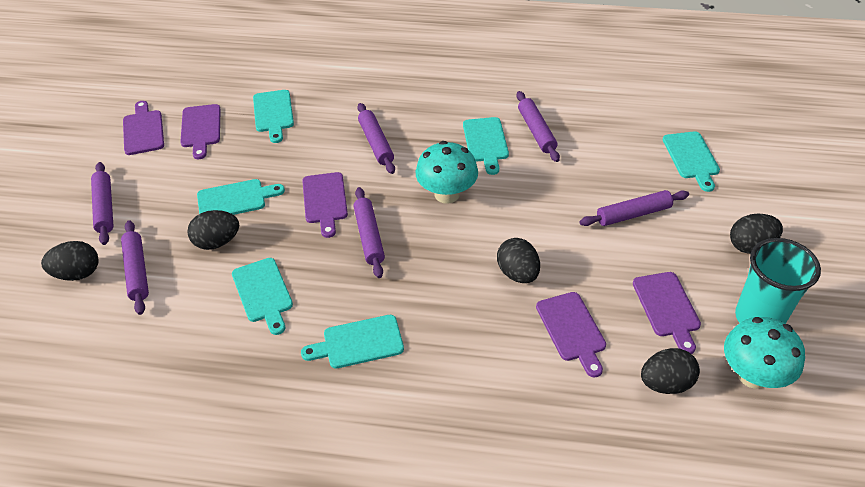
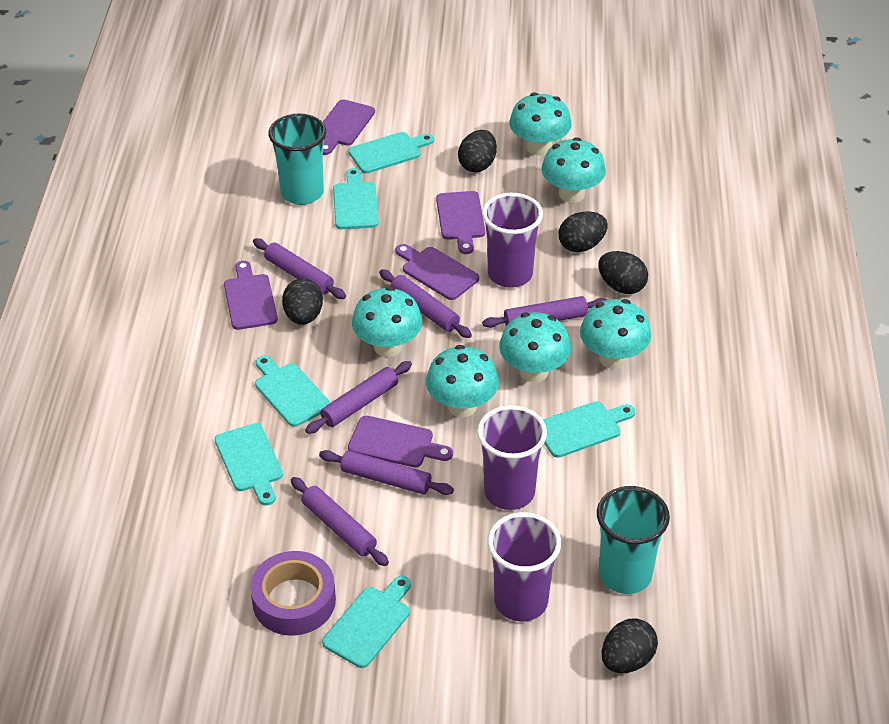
purple cup: 0 -> 3
purple tape: 0 -> 1
turquoise cup: 1 -> 2
turquoise mushroom: 2 -> 6

